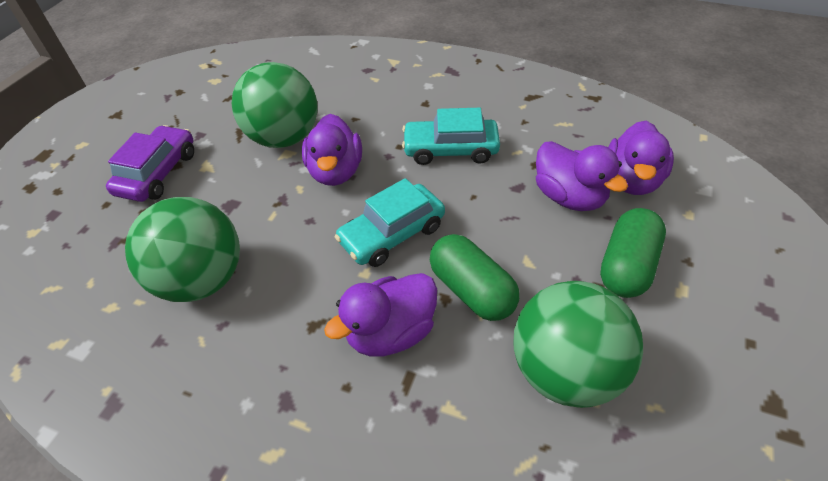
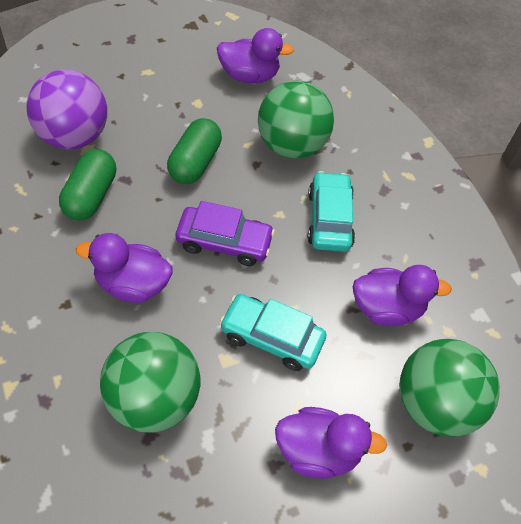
purple ball: 0 -> 1

